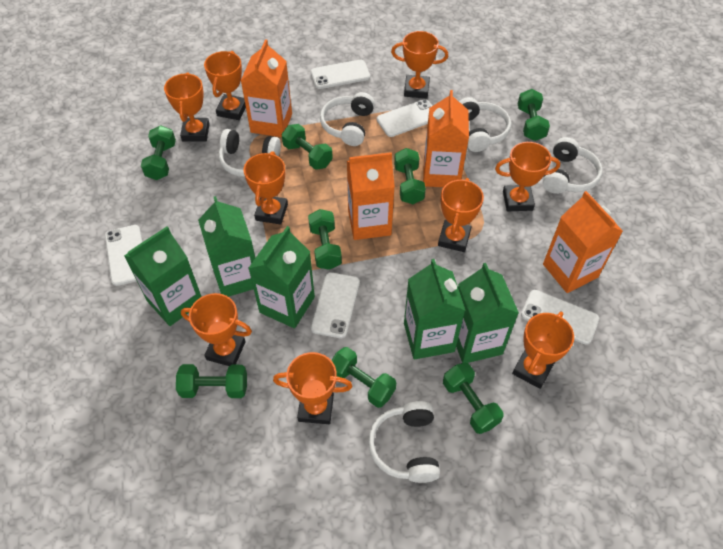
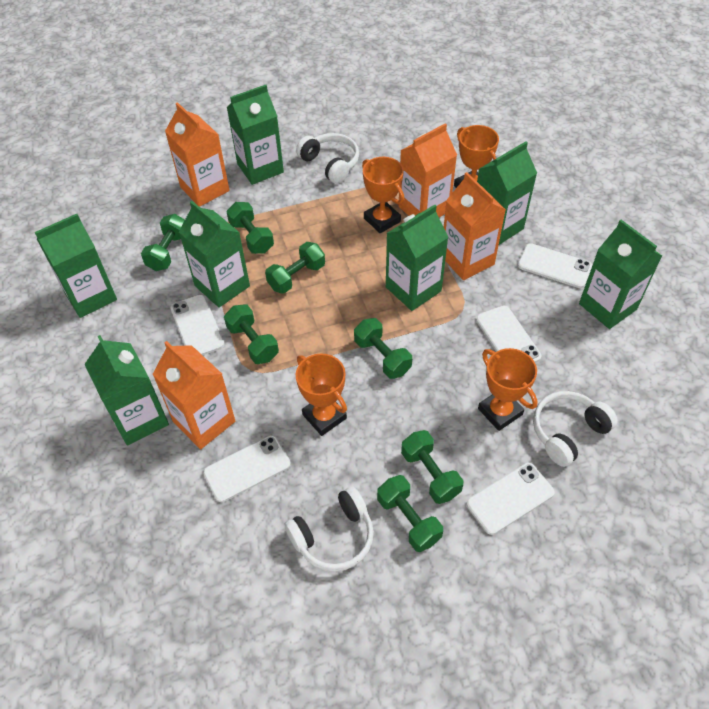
green carton: 5 -> 7
green dumbbell: 8 -> 7
orange trophy: 9 -> 4
white headphones: 5 -> 3

